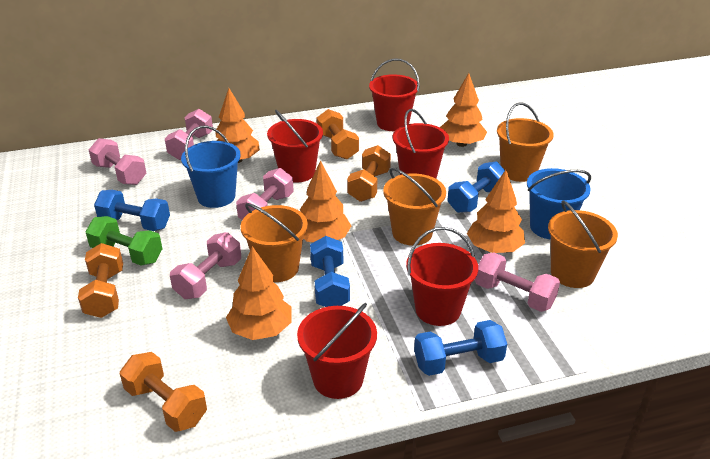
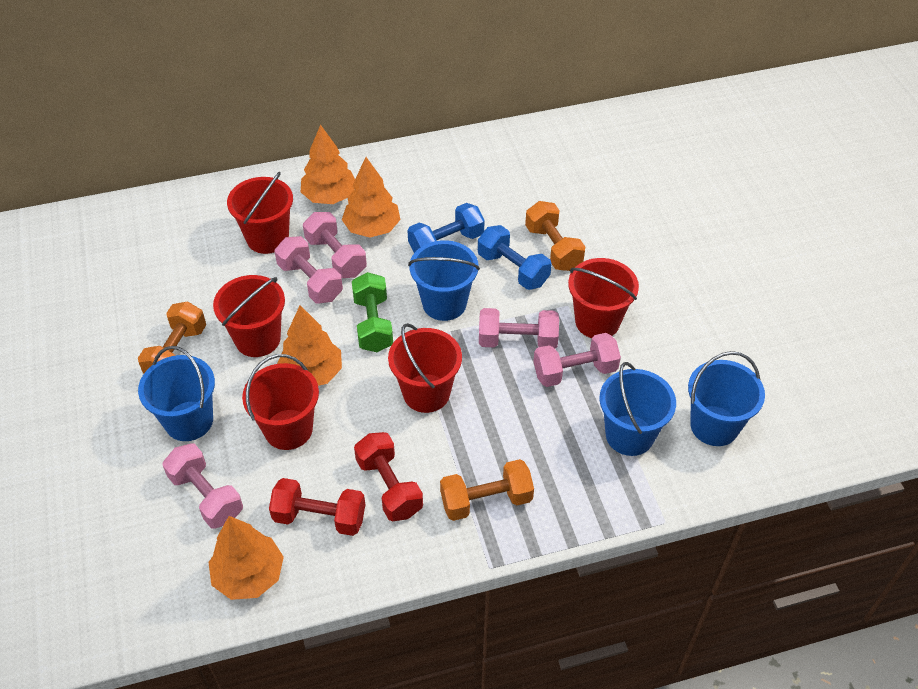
blue bucket: 2 -> 4
blue dumbbell: 4 -> 2
orange bucket: 4 -> 0
orange dumbbell: 4 -> 3
orange tree: 5 -> 4
red dumbbell: 0 -> 2

